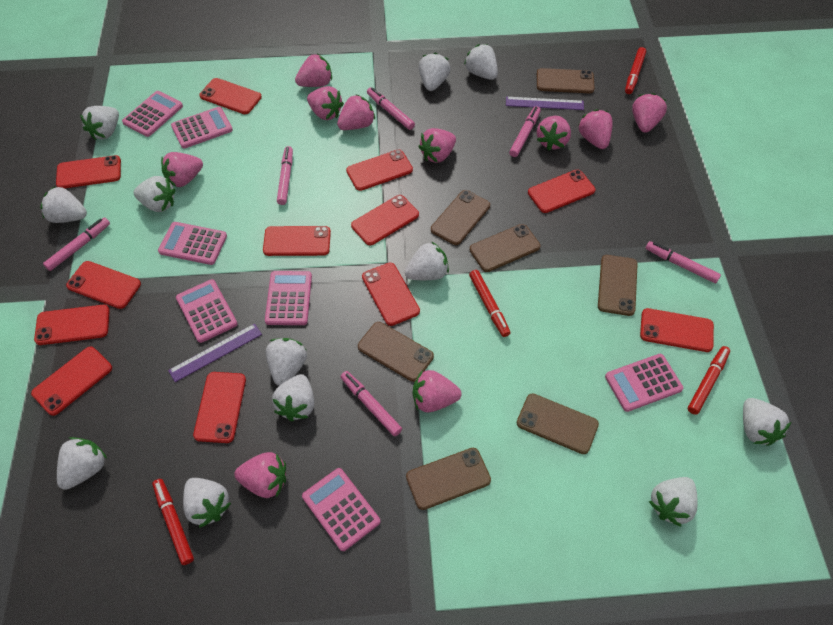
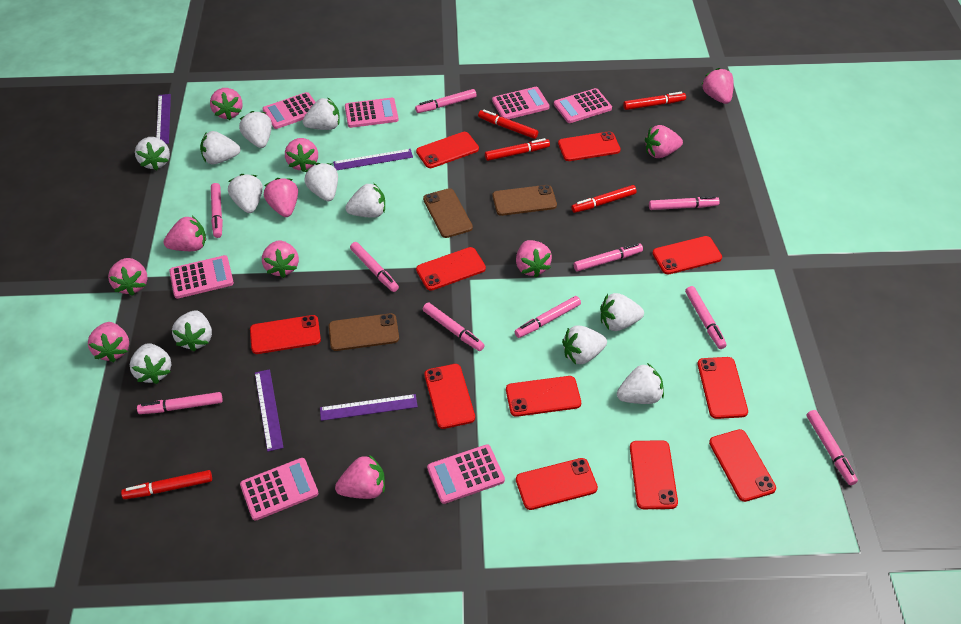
brown phone: 7 -> 3
pink marker: 6 -> 10
pink strawberry: 10 -> 11
purple ruler: 2 -> 4
red marker: 4 -> 5
red phone: 12 -> 11

